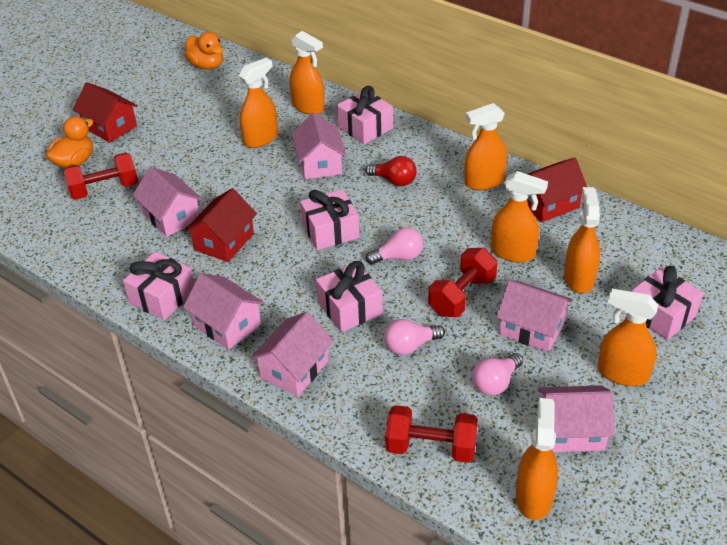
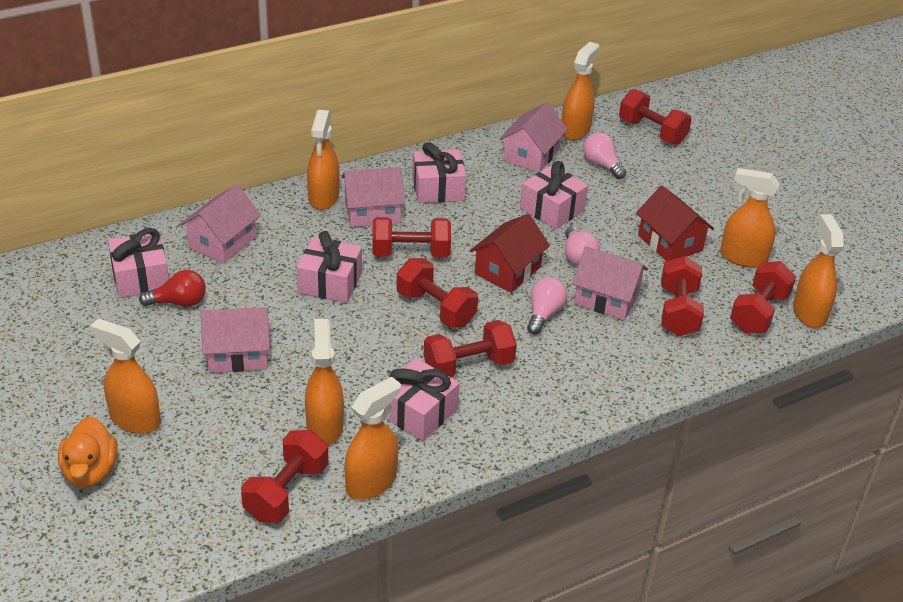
orange duck: 2 -> 1
pink house: 6 -> 5
red dumbbell: 3 -> 7
red house: 3 -> 2

